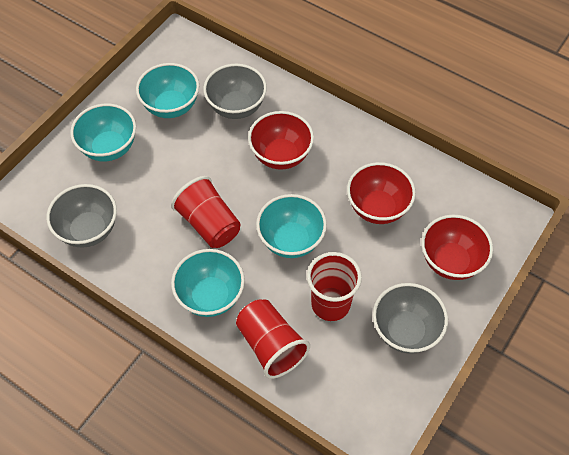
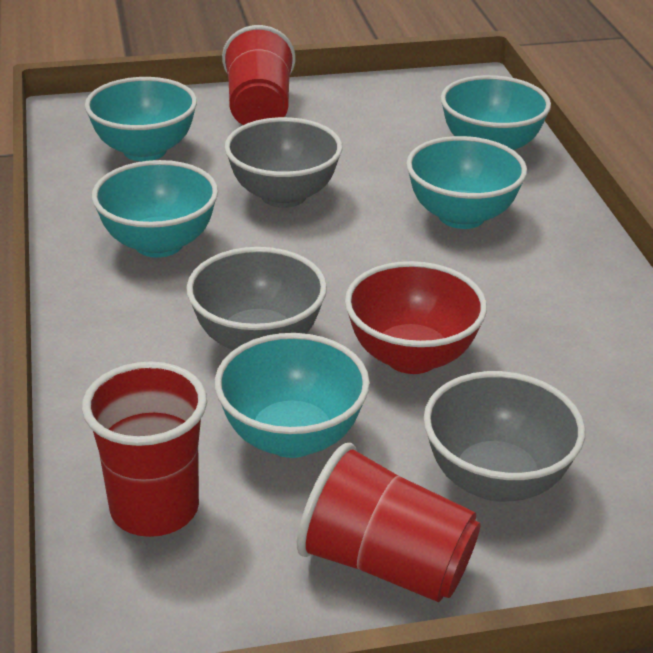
red bowl: 3 -> 1
turquoise bowl: 4 -> 5

